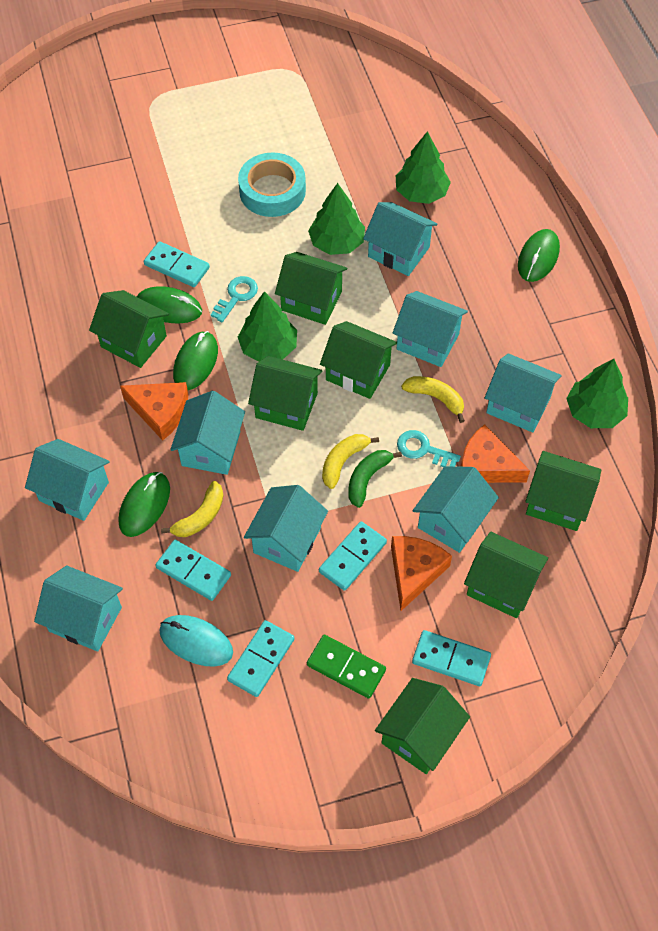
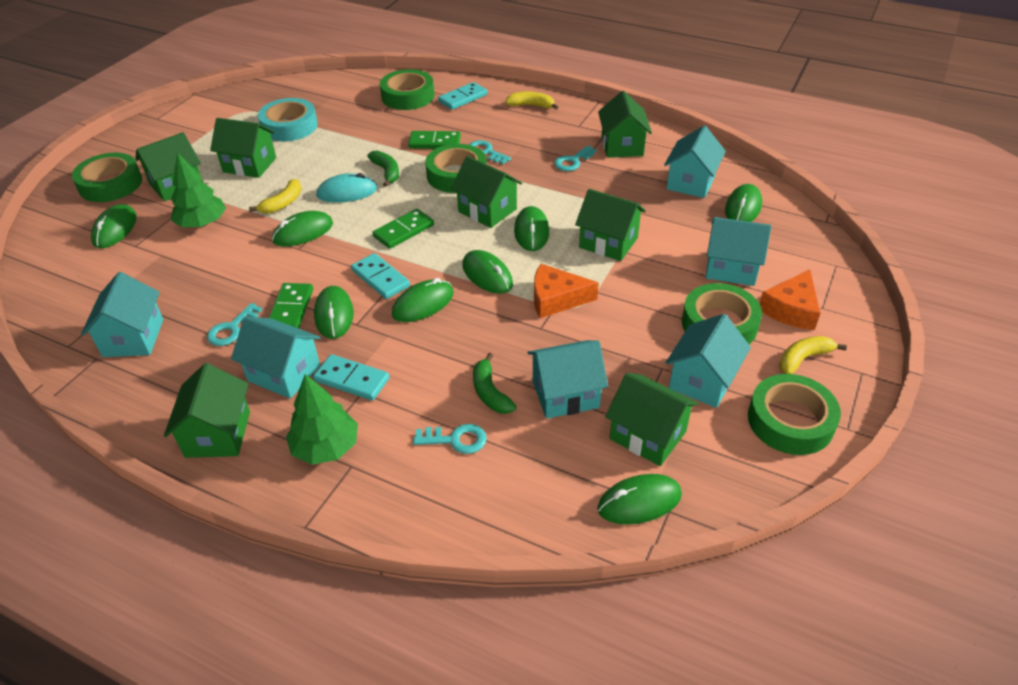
green banana: 1 -> 2
green domino: 1 -> 3
green mouse: 4 -> 8
green tape: 0 -> 5
green tree: 4 -> 2
orange cheese: 3 -> 2
turquoise domino: 5 -> 3
turquoise house: 8 -> 6
turquoise key: 2 -> 4

